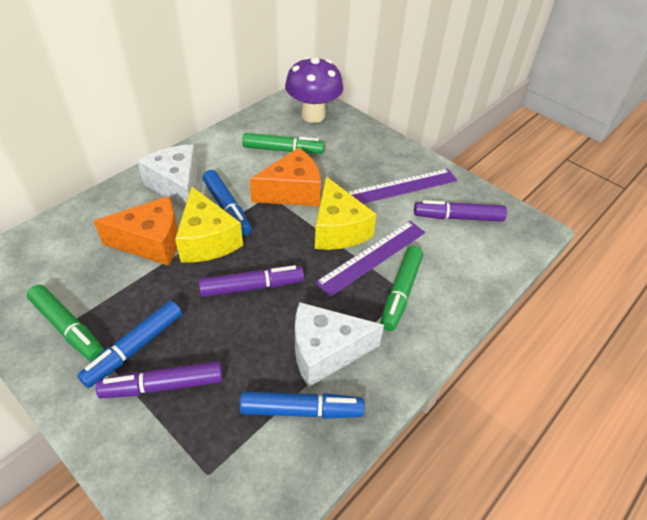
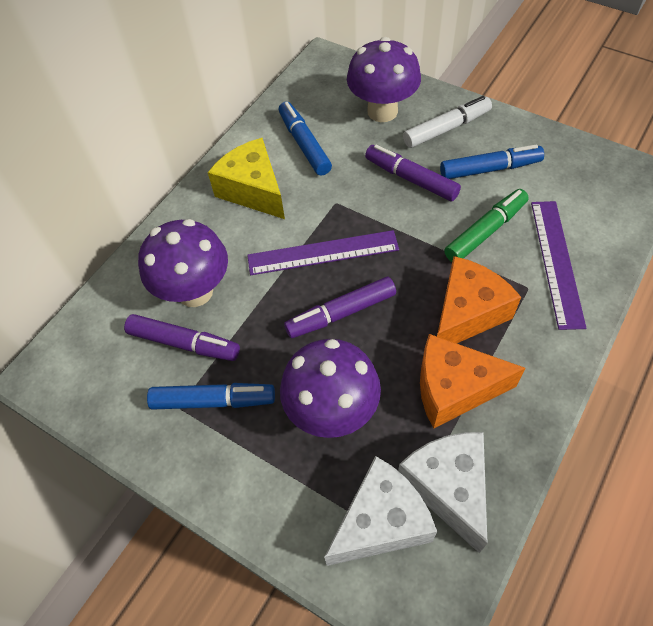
green marker: 3 -> 1
purple mushroom: 1 -> 3
white marker: 0 -> 1
yellow cheese: 2 -> 1

